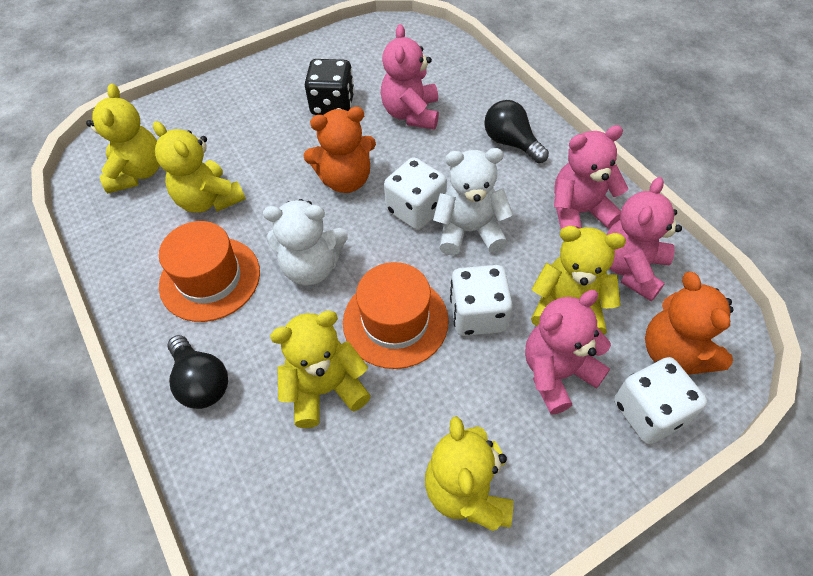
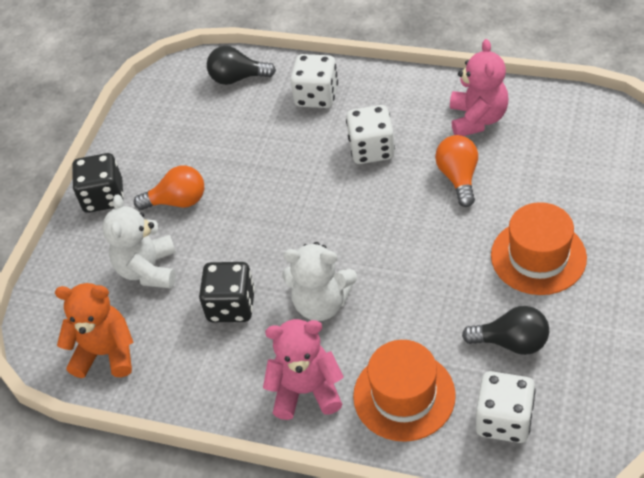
black dice: 1 -> 2
orange light bulb: 0 -> 2
orange teddy bear: 2 -> 1
pink teddy bear: 4 -> 2
yellow teddy bear: 5 -> 0

